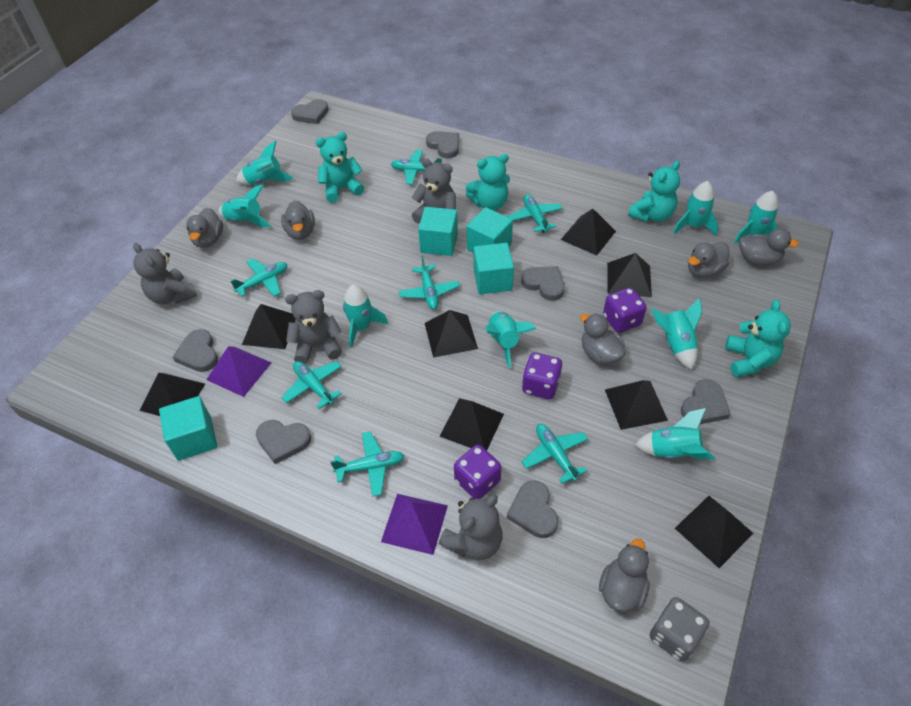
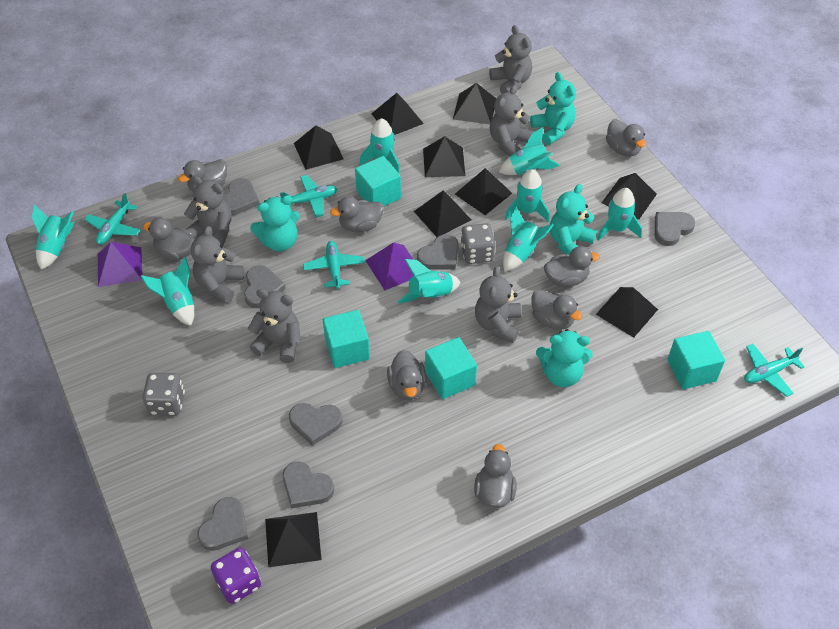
black pyramid: 8 -> 9
grey dice: 1 -> 2
grey duck: 6 -> 8
grey teddy bear: 4 -> 6
purple dice: 3 -> 1
turquoise plane: 7 -> 4

